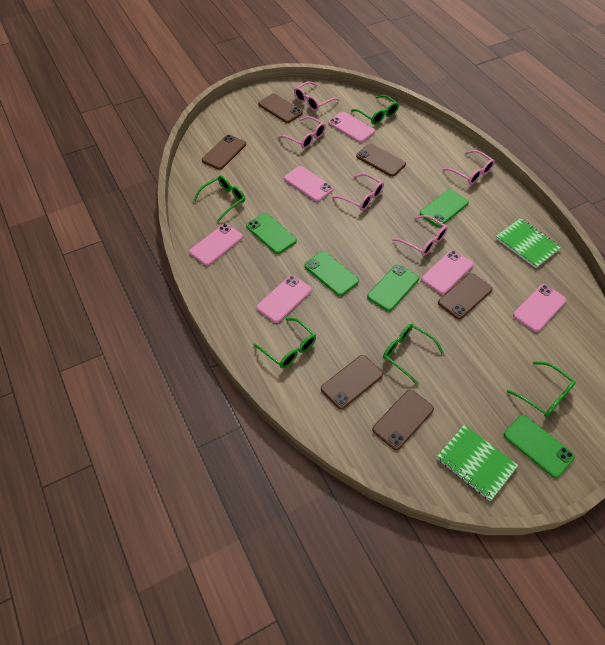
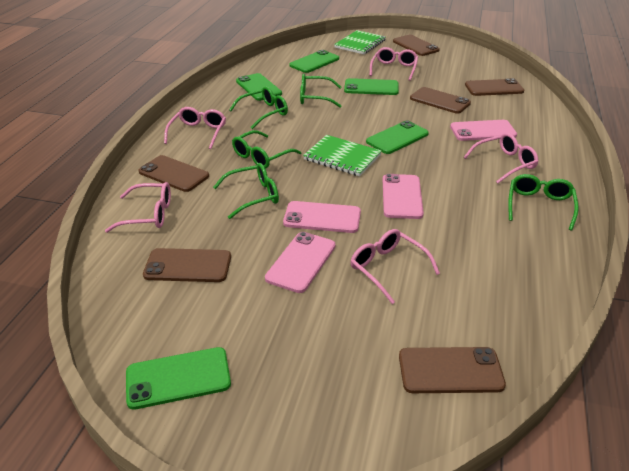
pink phone: 6 -> 4

